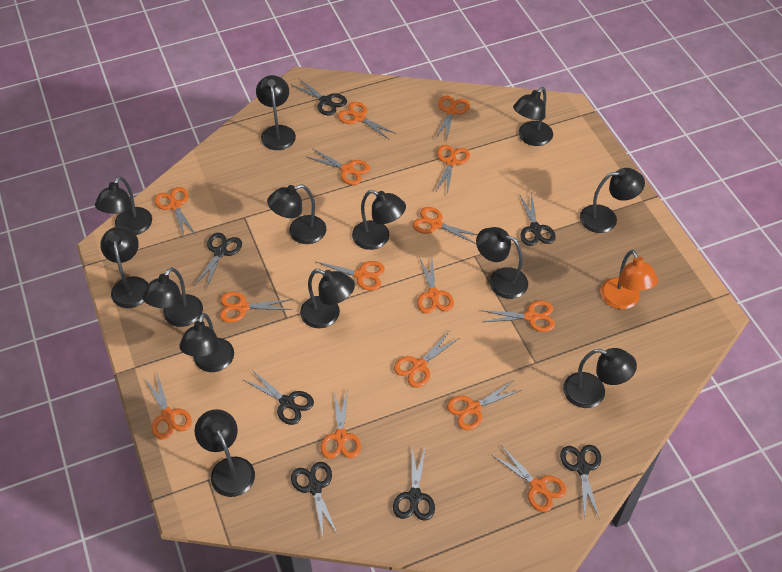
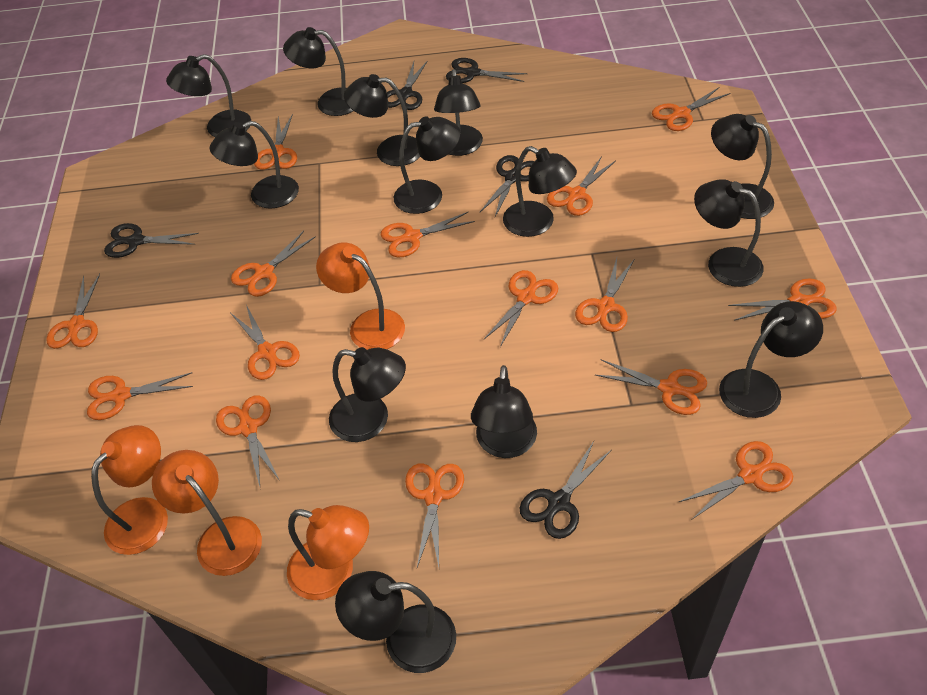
black scissors: 7 -> 5
orange lamp: 1 -> 4

